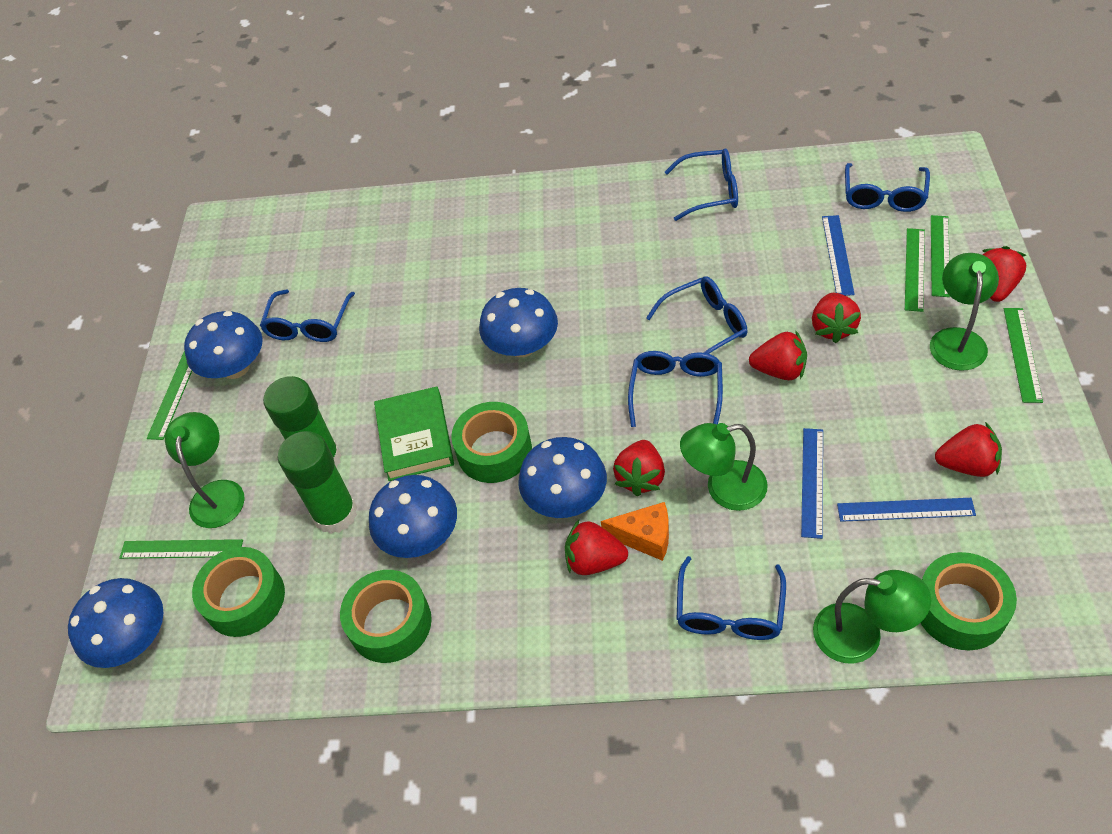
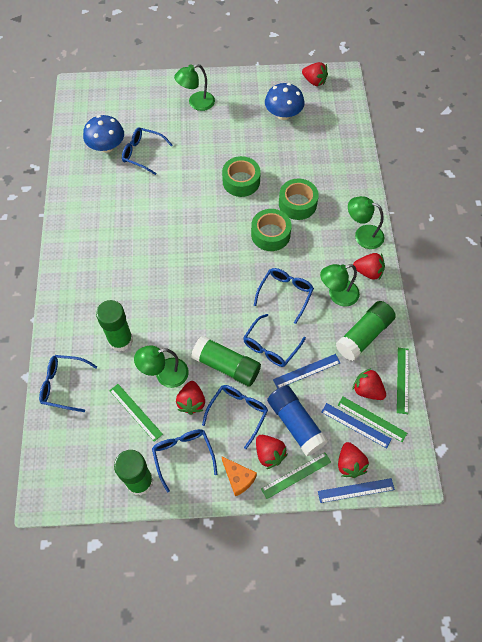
blue glue stick: 0 -> 1
blue mushroom: 5 -> 2
green book: 1 -> 0
green glue stick: 2 -> 4
green ruler: 5 -> 4
green tape: 4 -> 3

